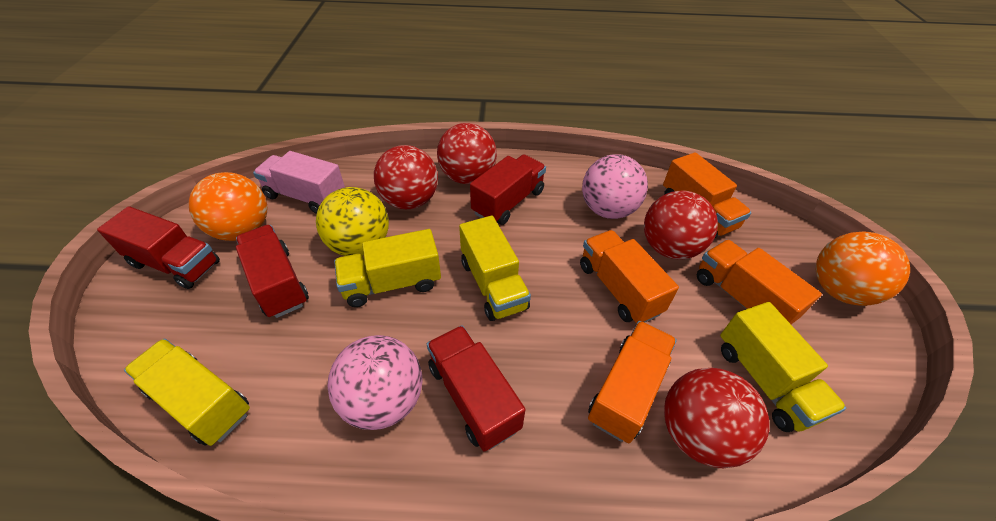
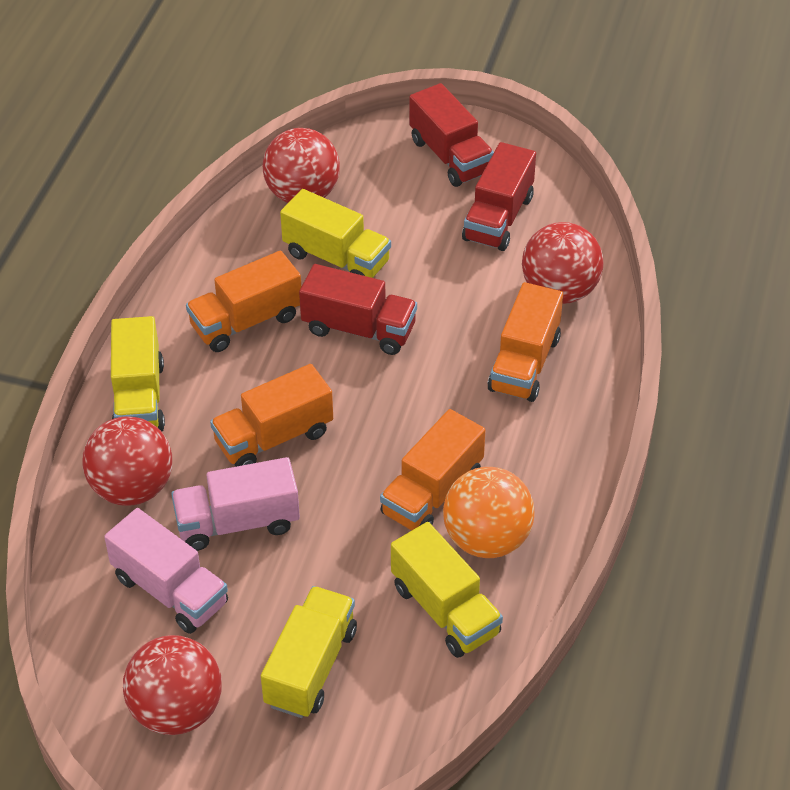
orange ball: 2 -> 1
pink ball: 2 -> 0
pink truck: 1 -> 2
red truck: 4 -> 3
yellow ball: 1 -> 0

